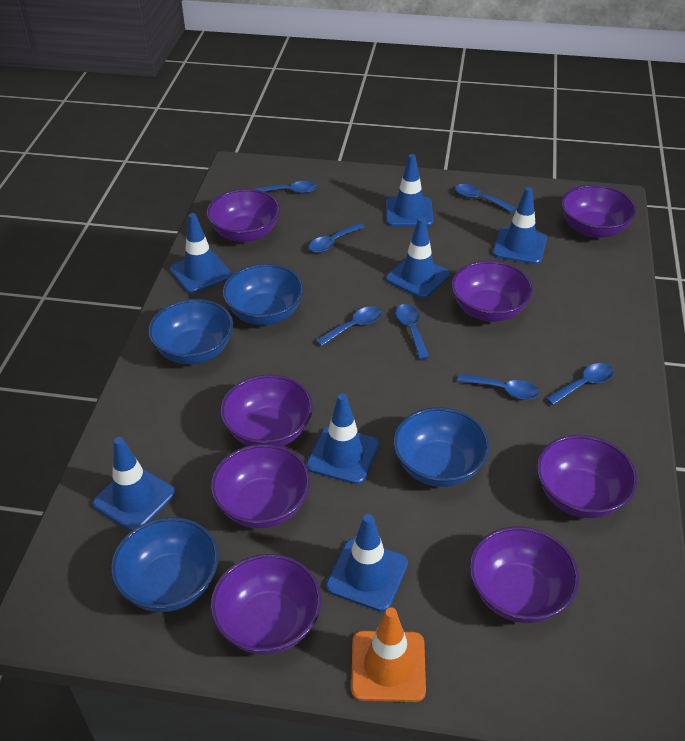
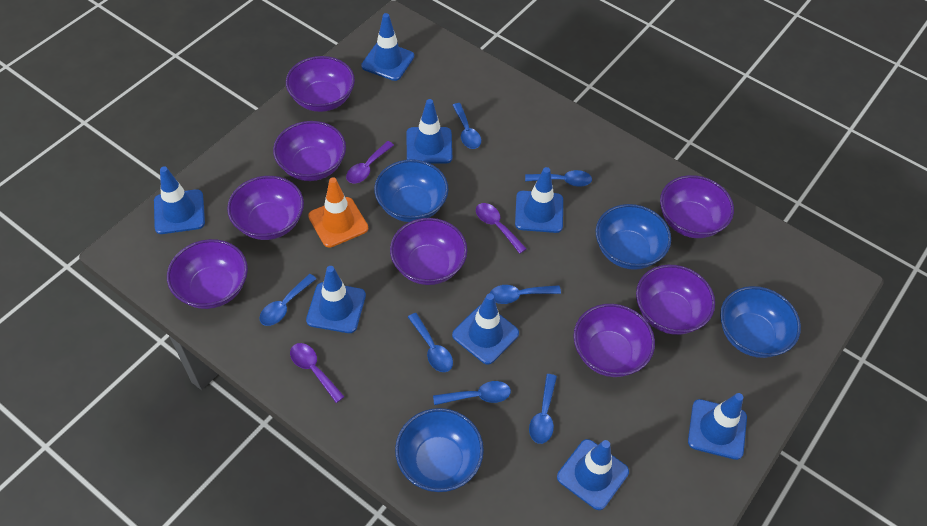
blue traffic cone: 7 -> 8
purple spoon: 0 -> 3

